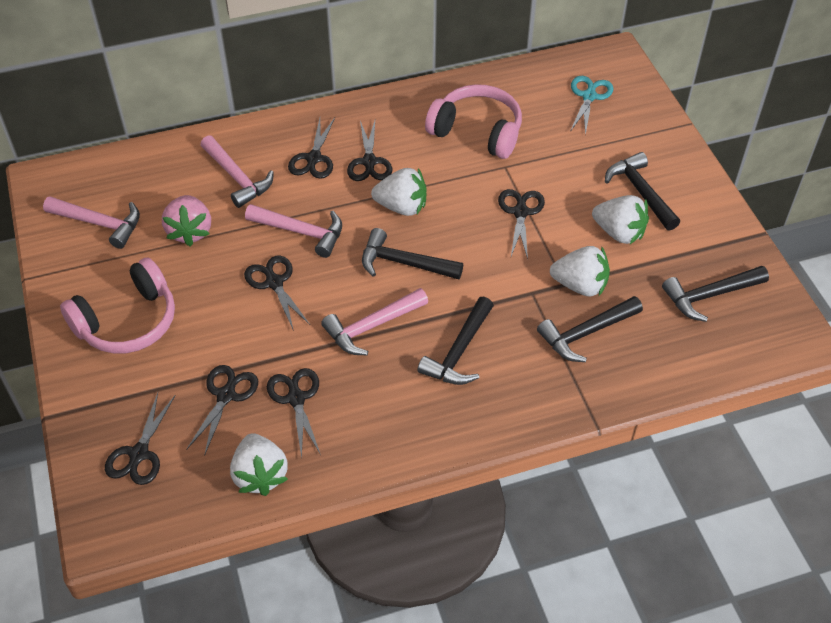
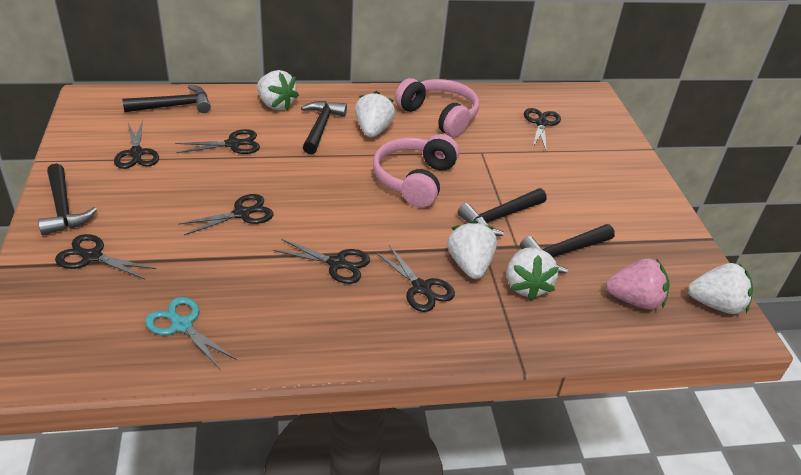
pink hammer: 4 -> 0
white strawberry: 4 -> 5

